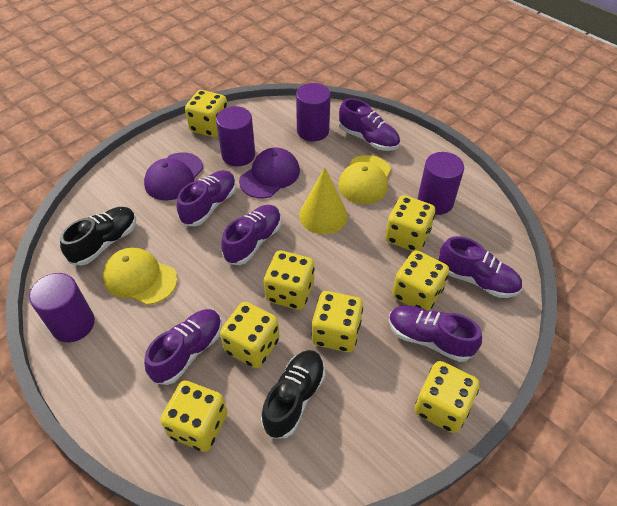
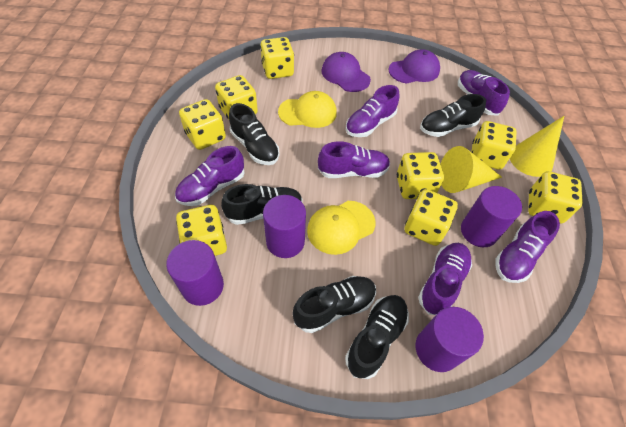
black shoe: 2 -> 5
yellow cone: 1 -> 2

